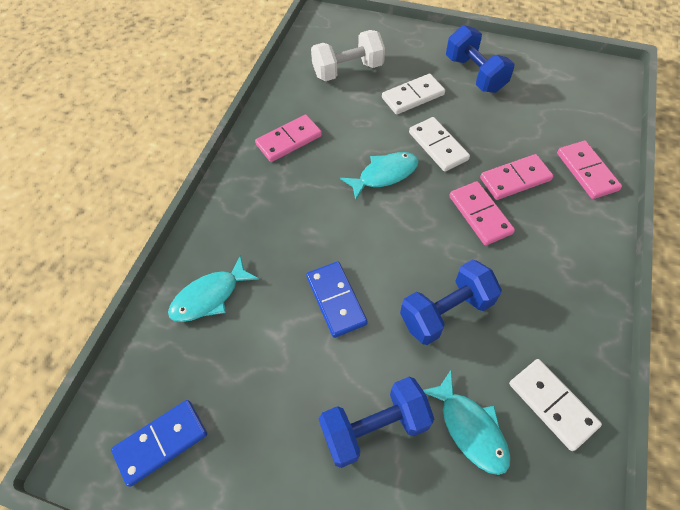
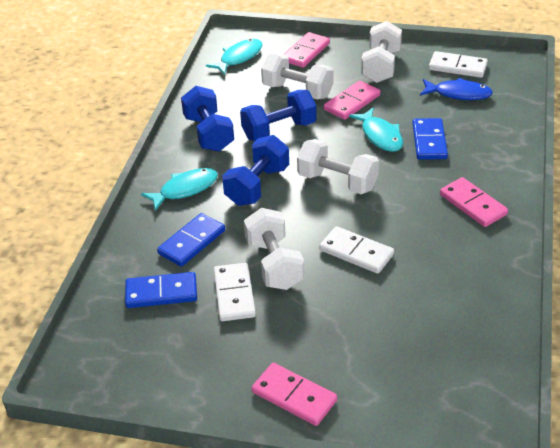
blue domino: 2 -> 3
blue fish: 0 -> 1
white dumbbell: 1 -> 4

